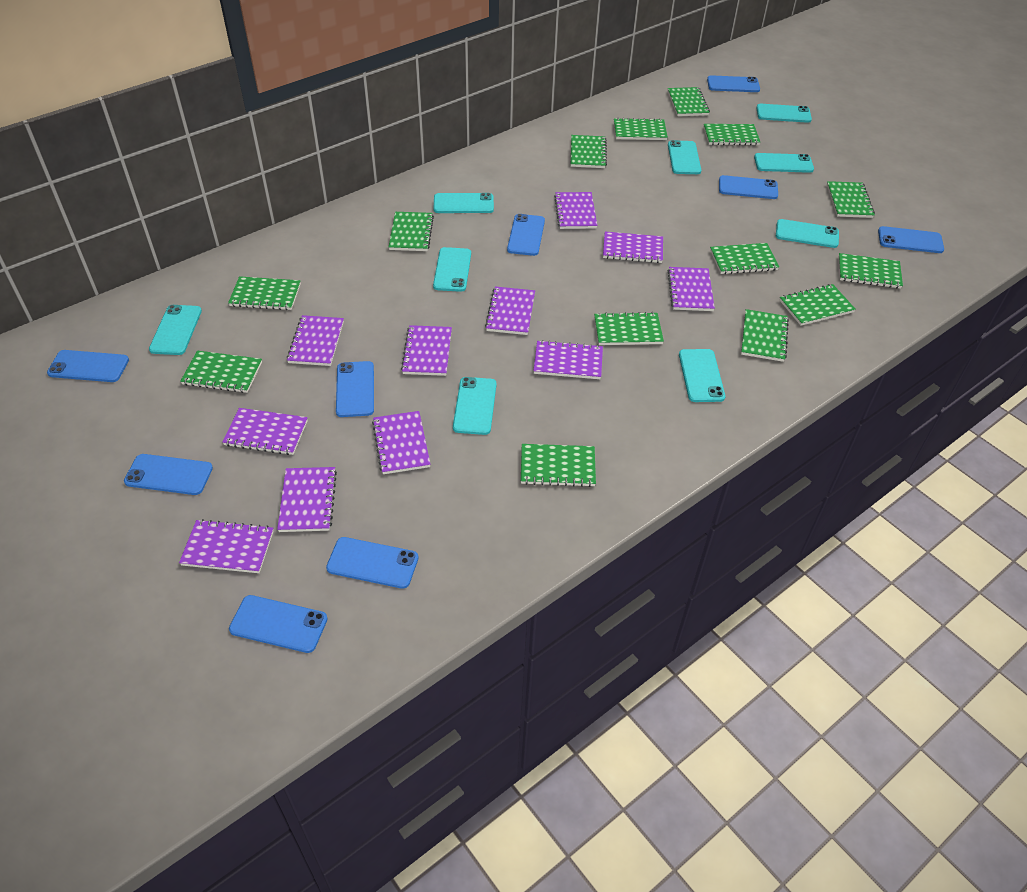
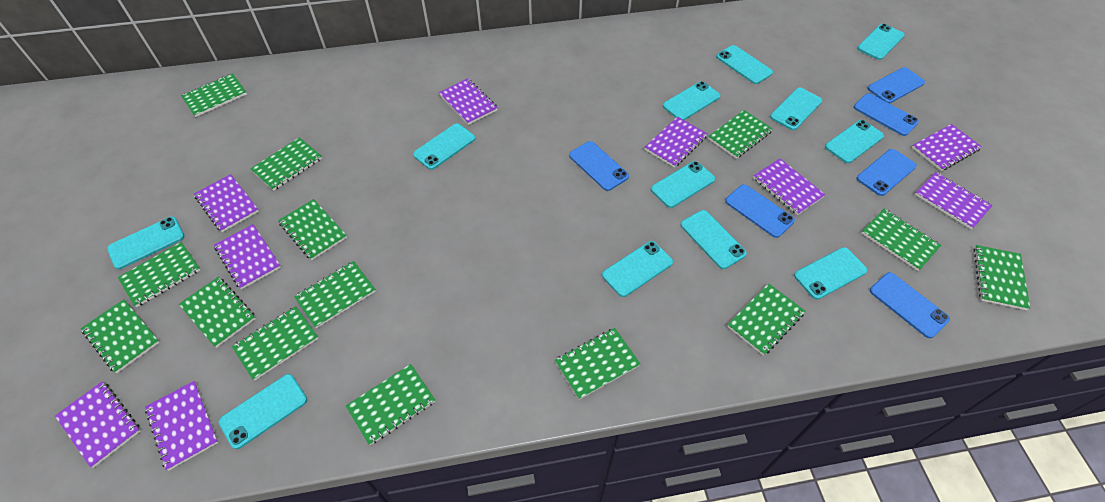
blue phone: 9 -> 6
purple notebook: 11 -> 9
turquoise phone: 9 -> 12

